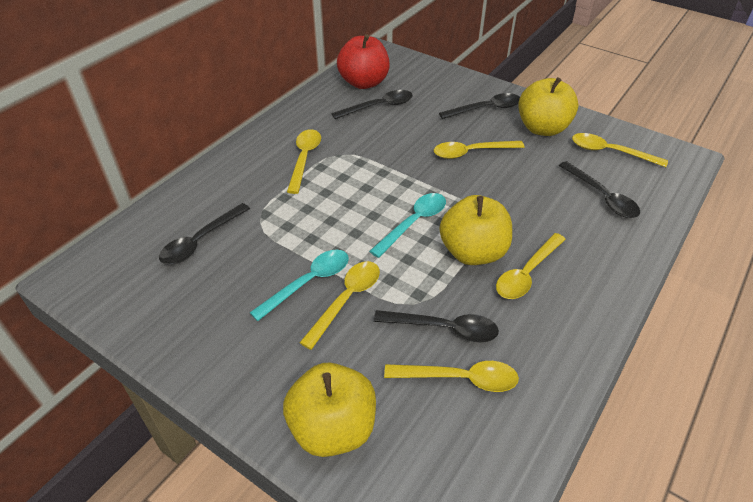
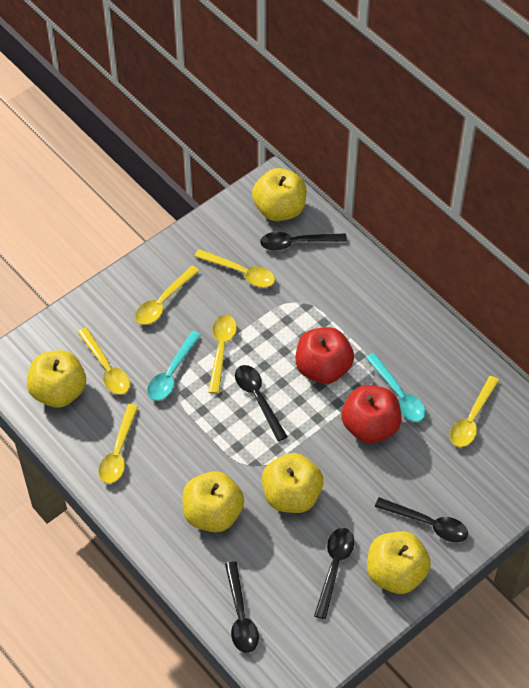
red apple: 1 -> 2
yellow apple: 3 -> 5

